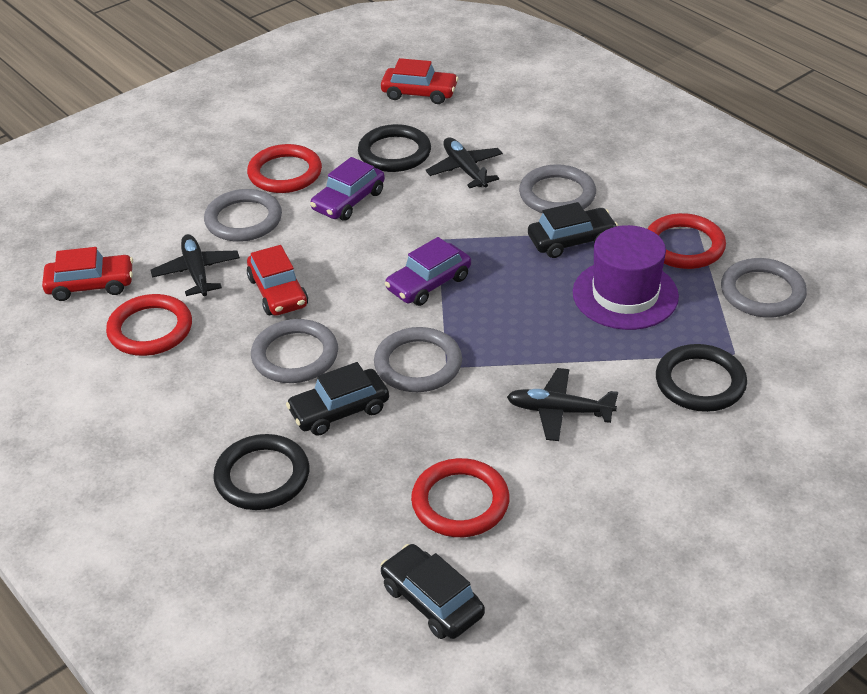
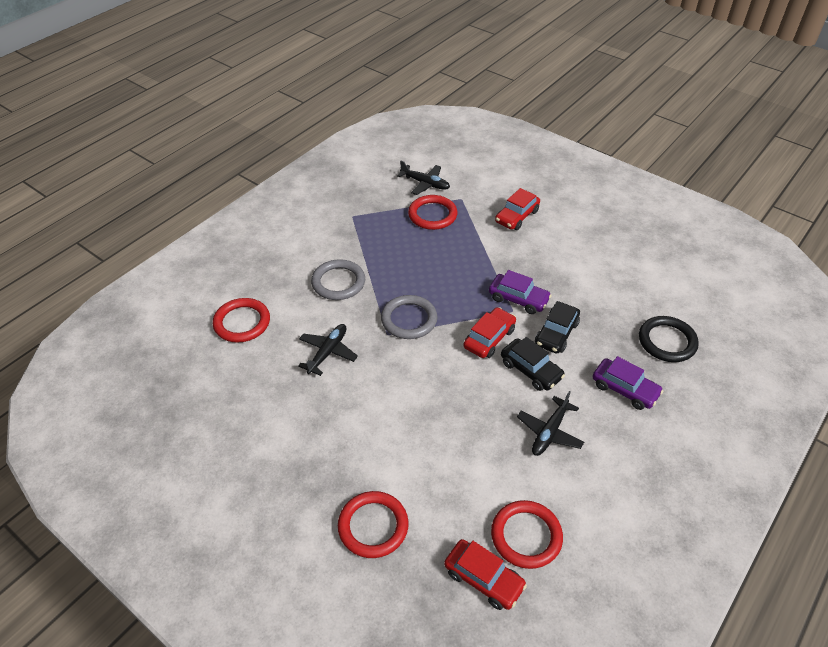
black car: 3 -> 2
black ring: 3 -> 1
grey ring: 5 -> 2
purple hat: 1 -> 0

